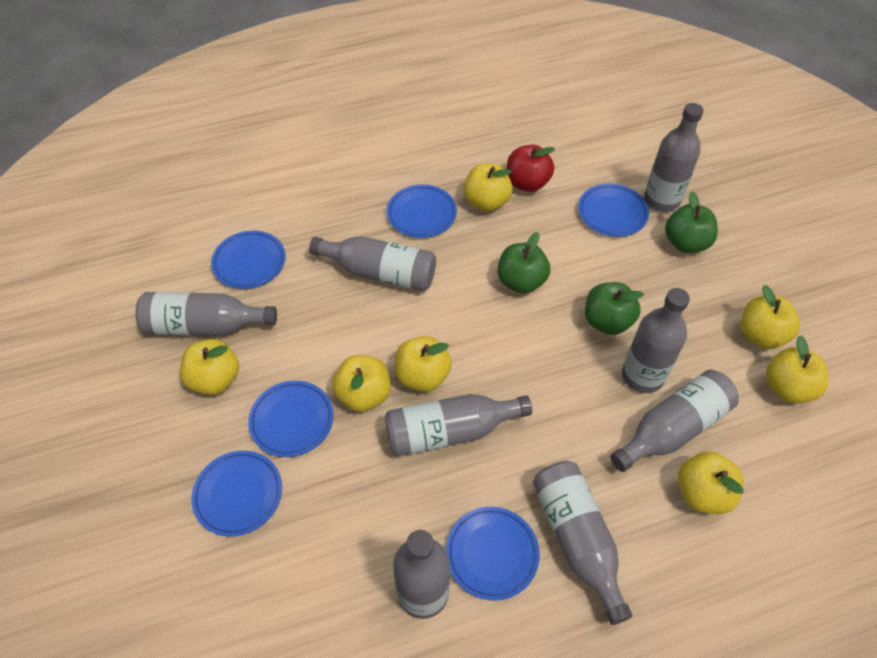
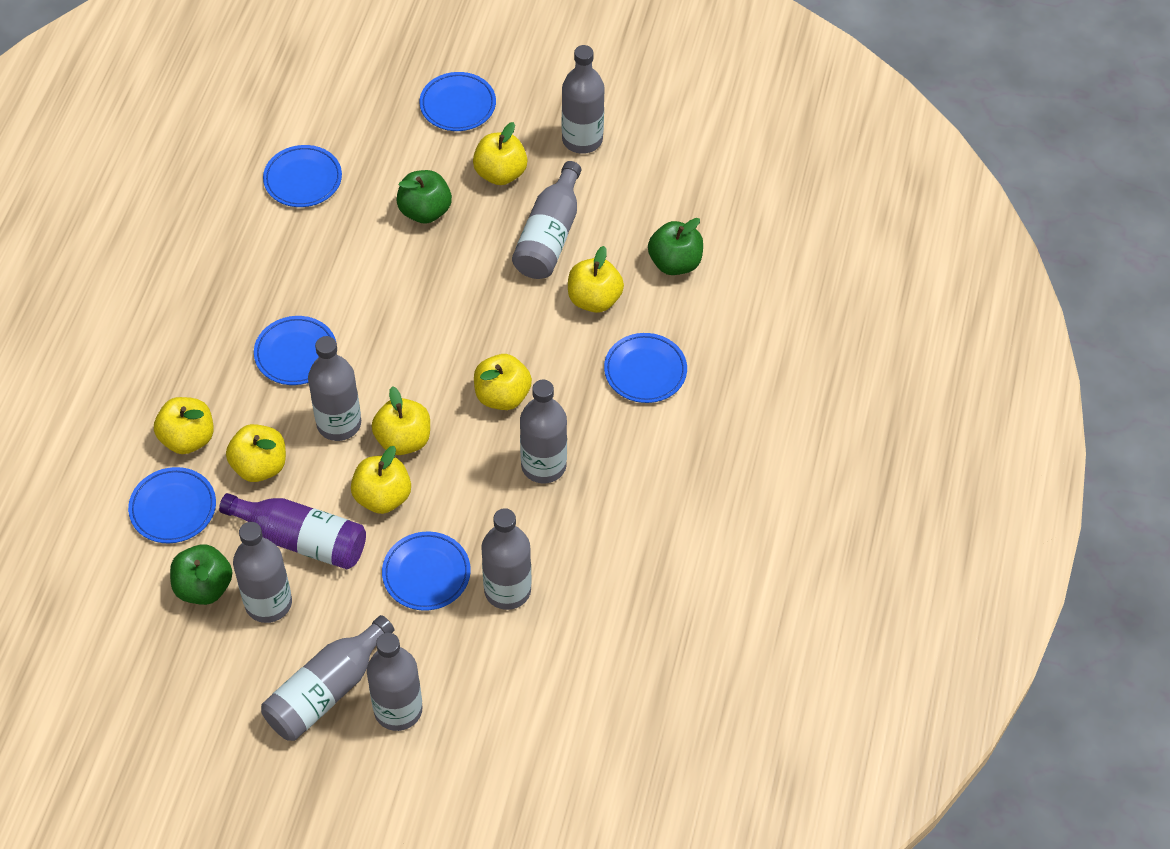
purple bottle: 0 -> 1
red apple: 1 -> 0

